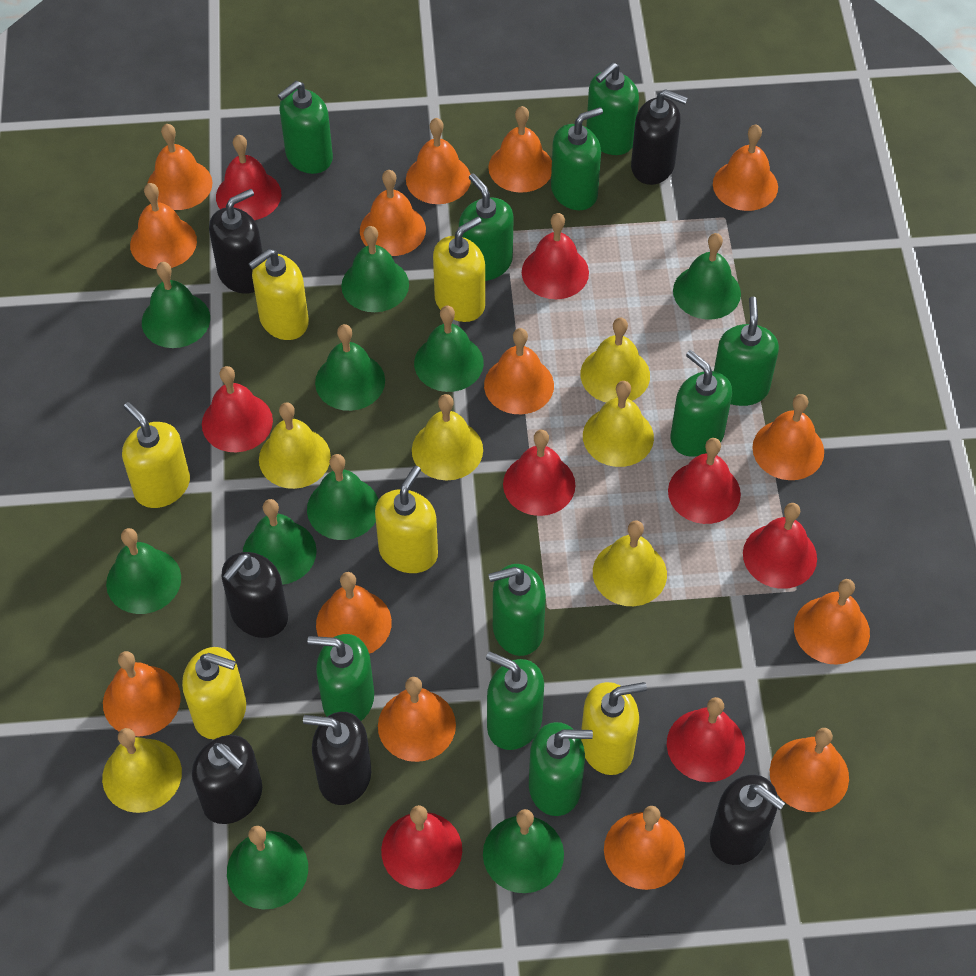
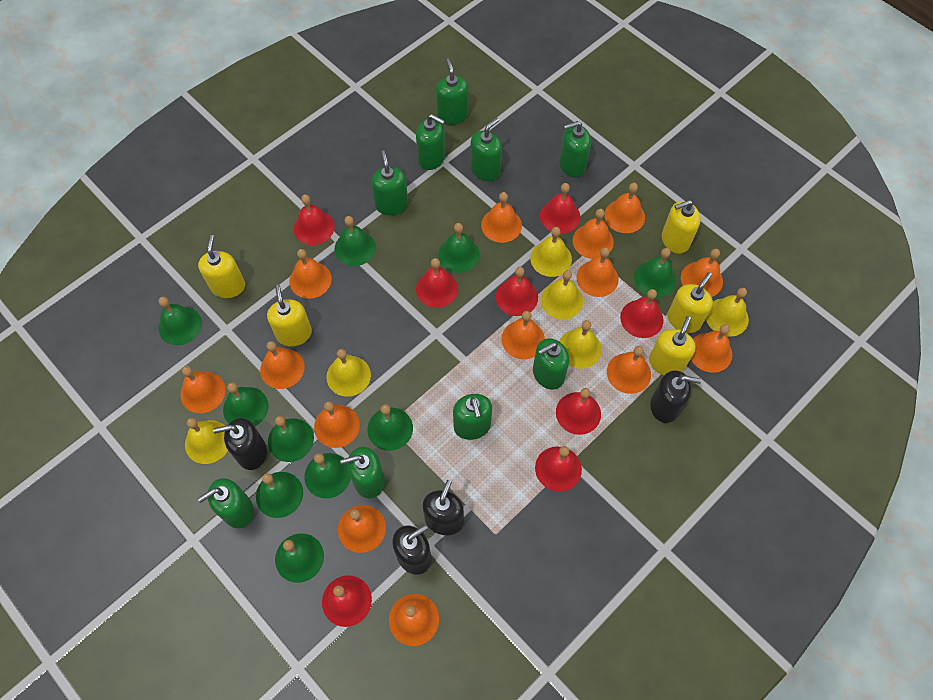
black soap dispenser: 6 -> 4
green soap dispenser: 10 -> 9
yellow soap dispenser: 6 -> 5

